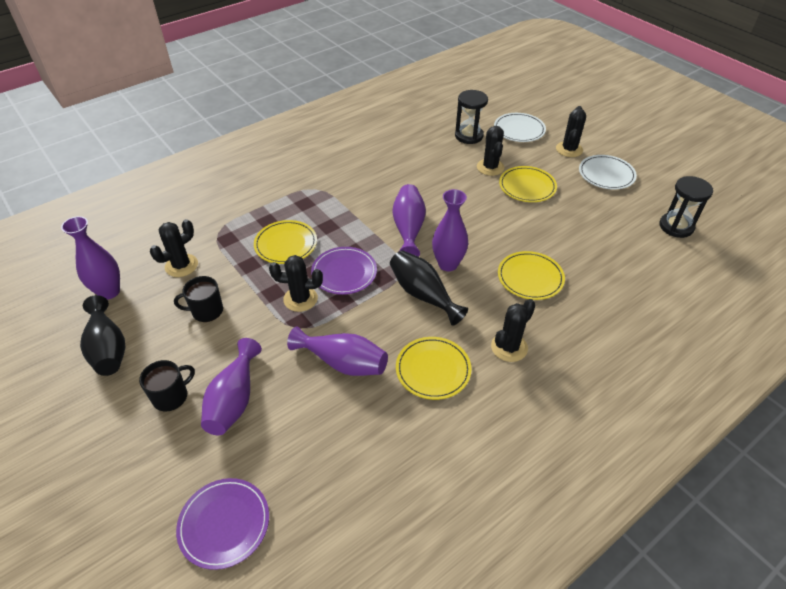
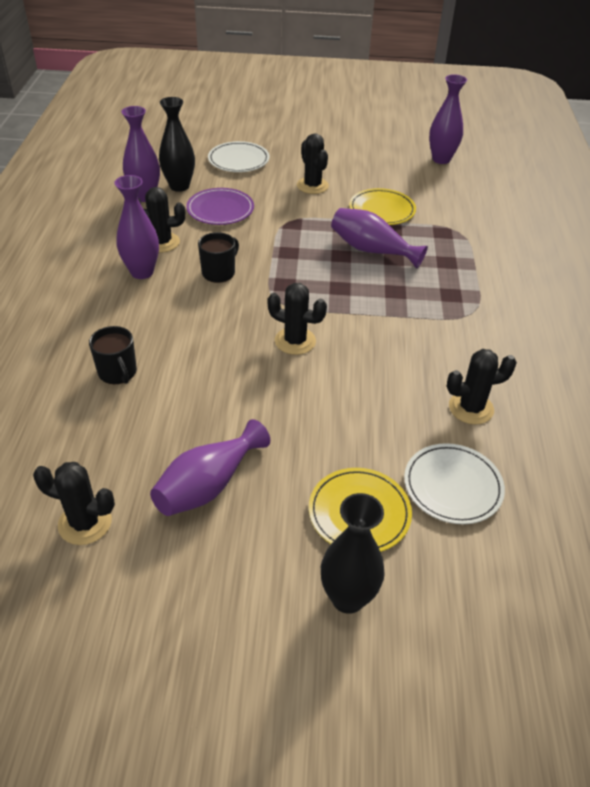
black hourglass: 2 -> 0
purple plate: 2 -> 1
yellow plate: 4 -> 2

